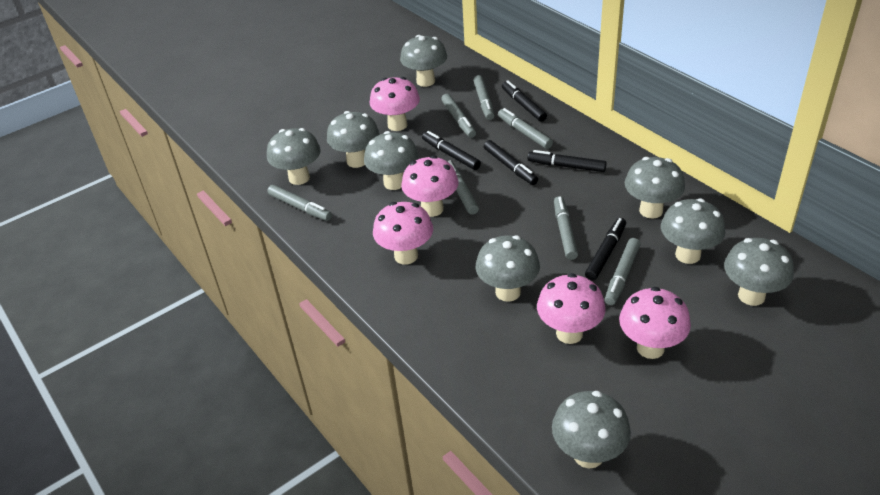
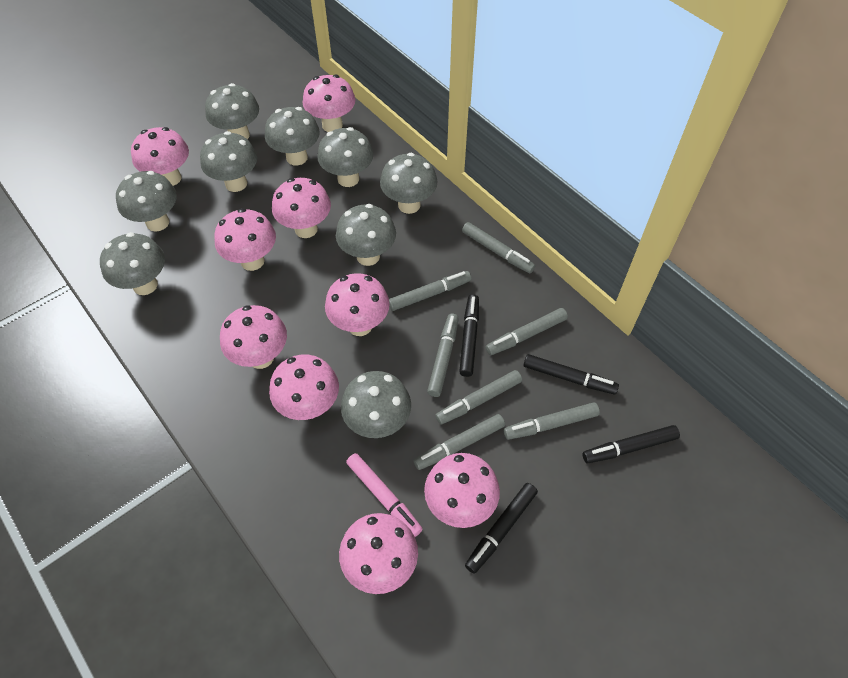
black marker: 5 -> 4
pink marker: 0 -> 1
pink mushroom: 5 -> 9

